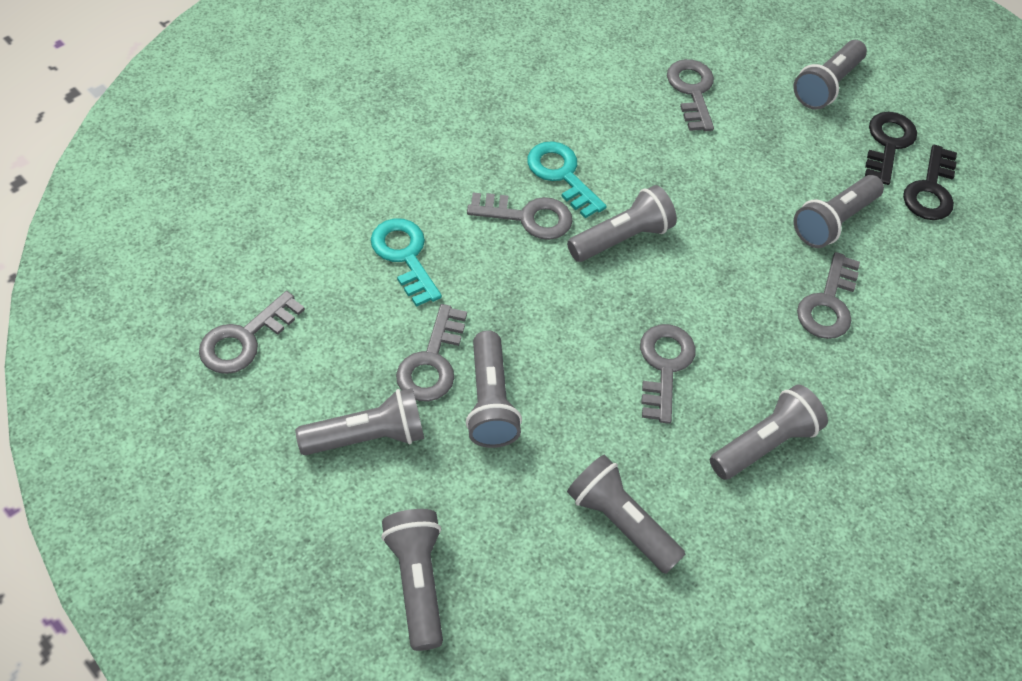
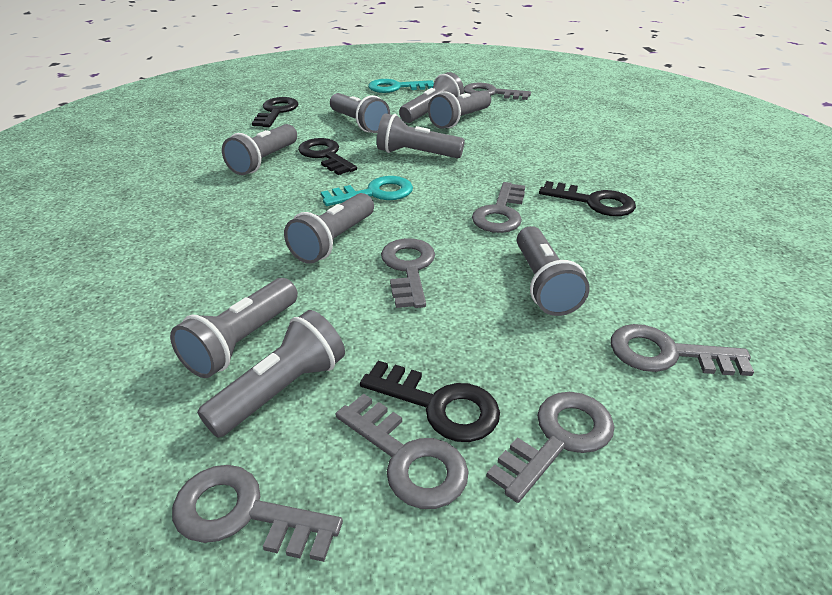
black key: 2 -> 4
grey flashlight: 8 -> 9
grey key: 6 -> 7

